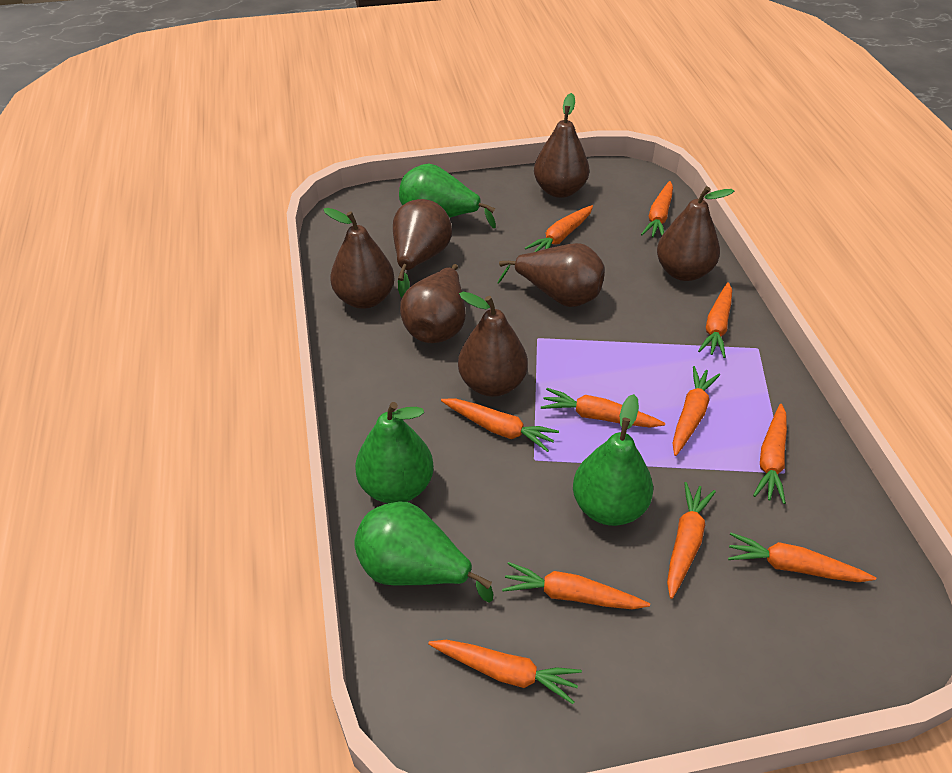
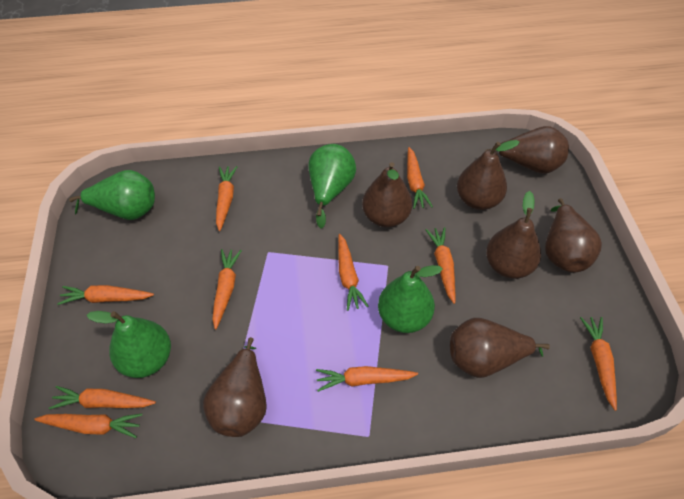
orange carrot: 11 -> 10

